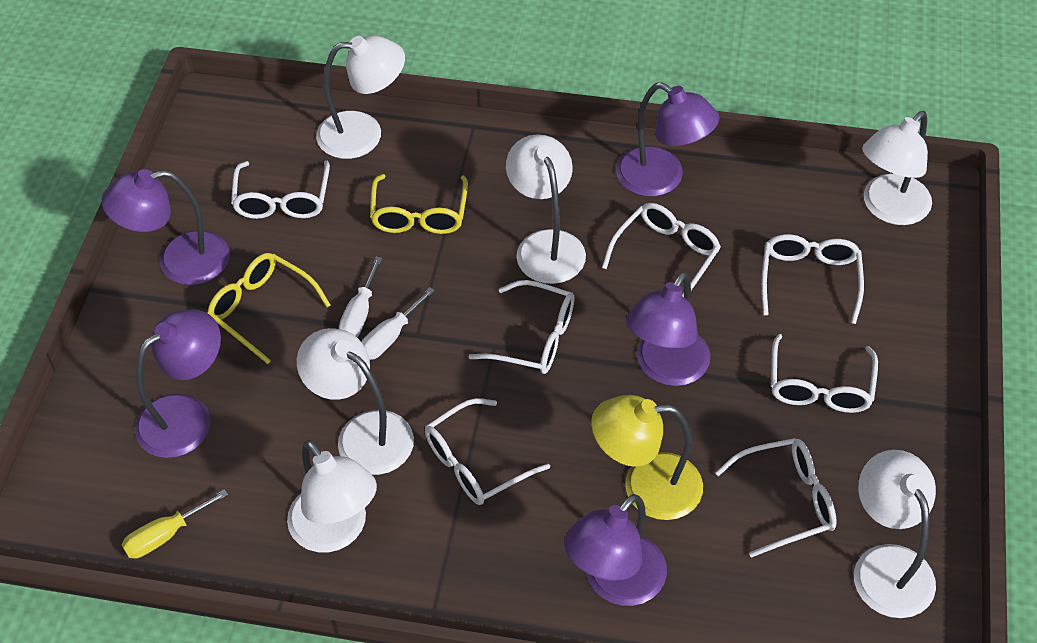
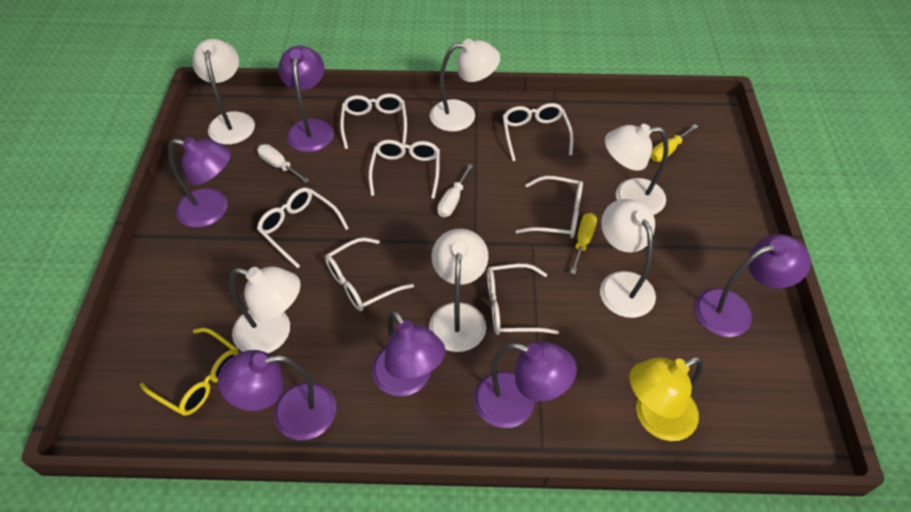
purple lamp: 5 -> 6
yellow glasses: 2 -> 1
yellow screwdriver: 1 -> 2

